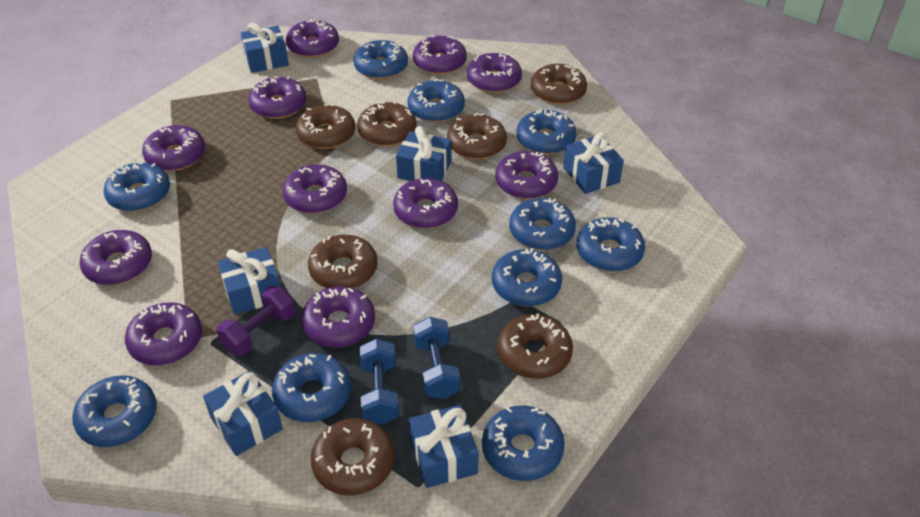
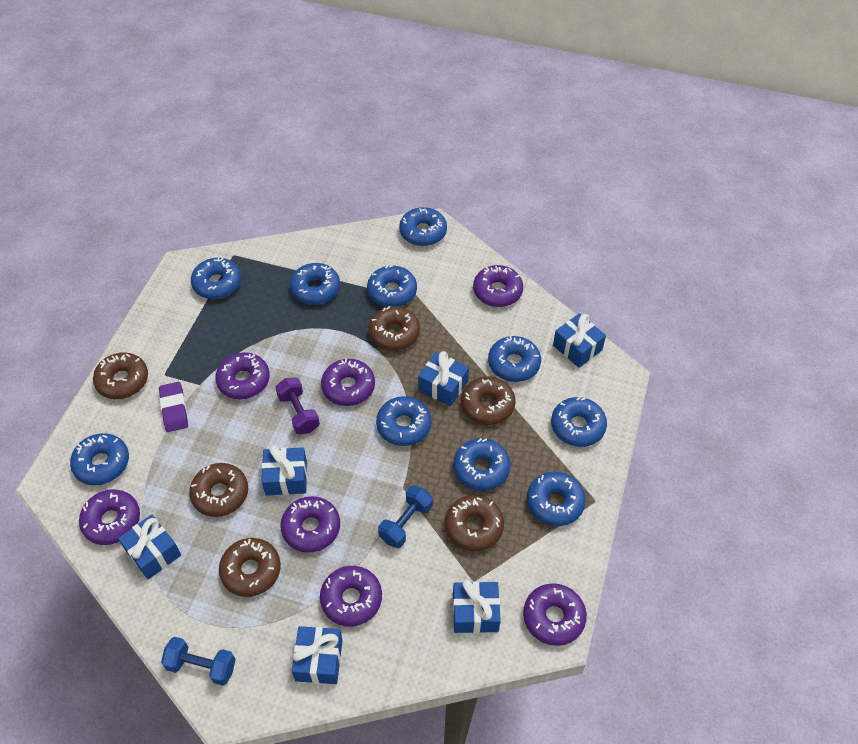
brown donut: 7 -> 6
purple donut: 11 -> 7
purple eraser: 0 -> 1

